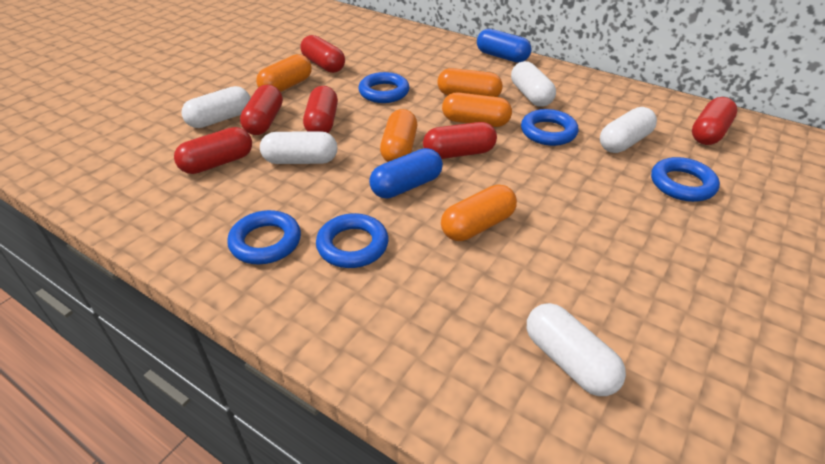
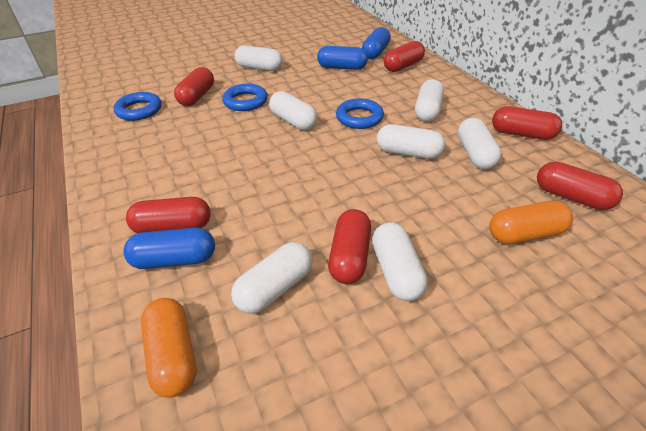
blue capsule: 2 -> 3
blue ring: 5 -> 3
orange capsule: 5 -> 2
white capsule: 5 -> 7

